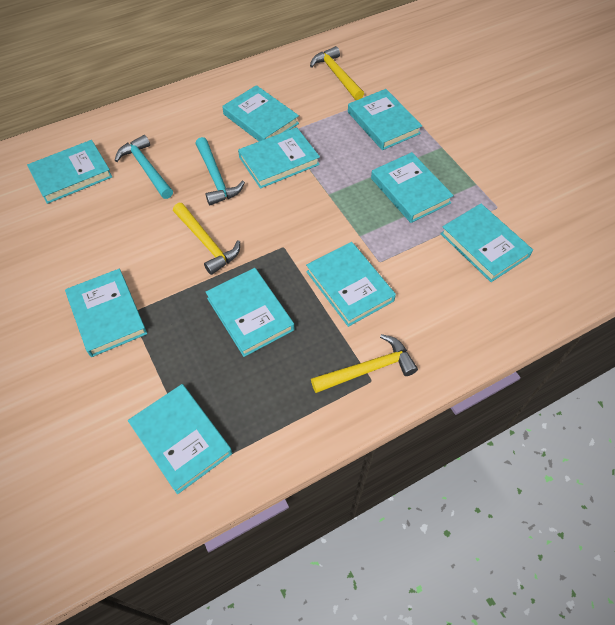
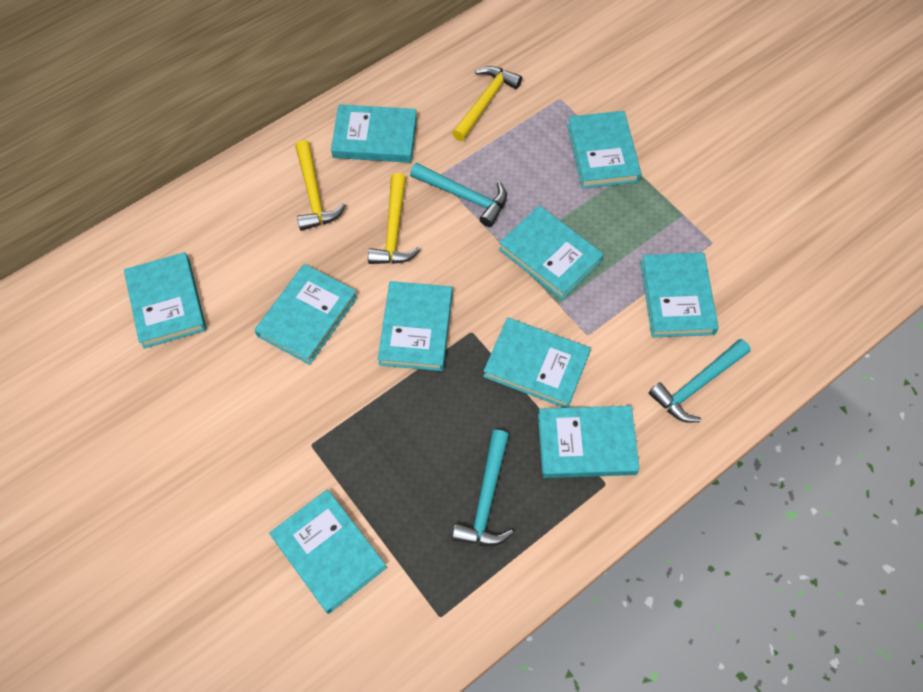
turquoise hammer: 2 -> 3

